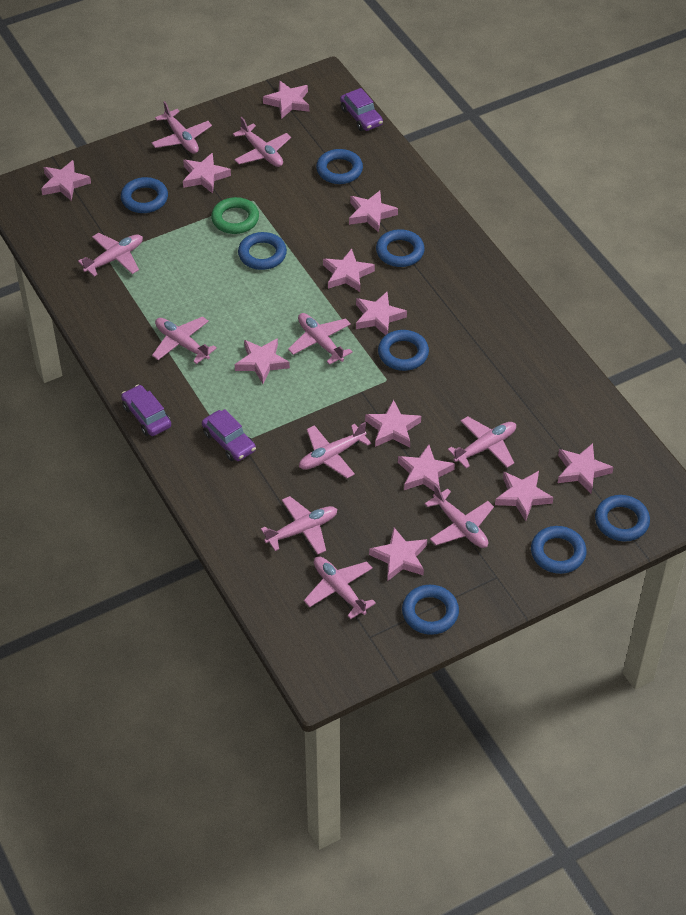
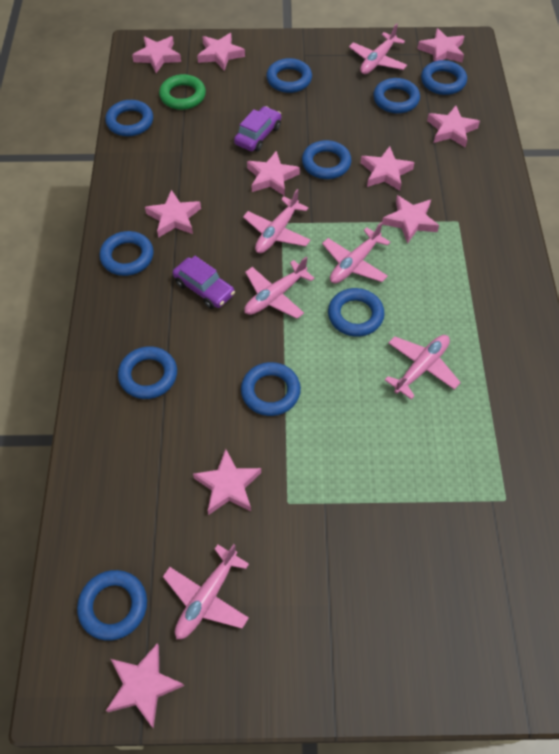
blue ring: 8 -> 10
pink plane: 10 -> 6
pink star: 12 -> 10
purple car: 3 -> 2

